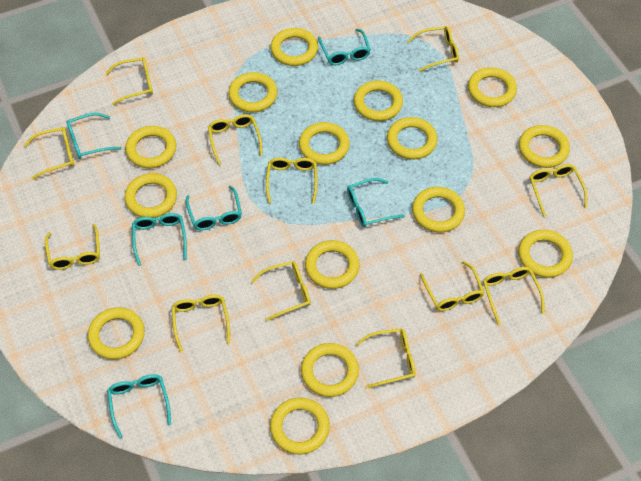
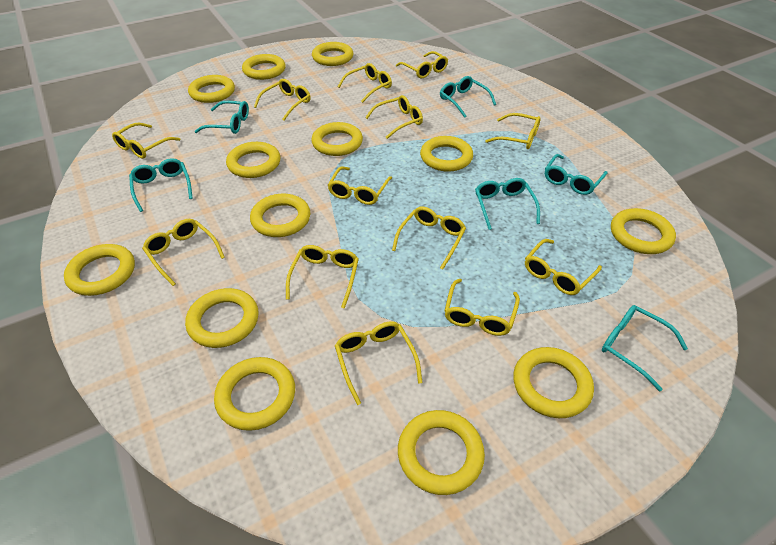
yellow glasses: 12 -> 13
yellow ring: 15 -> 13

